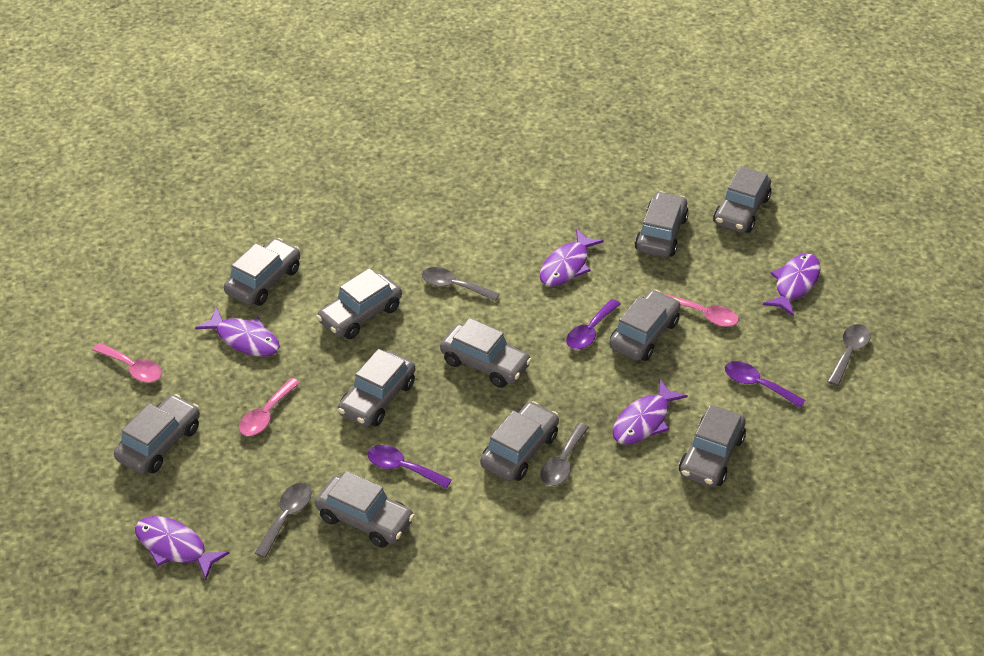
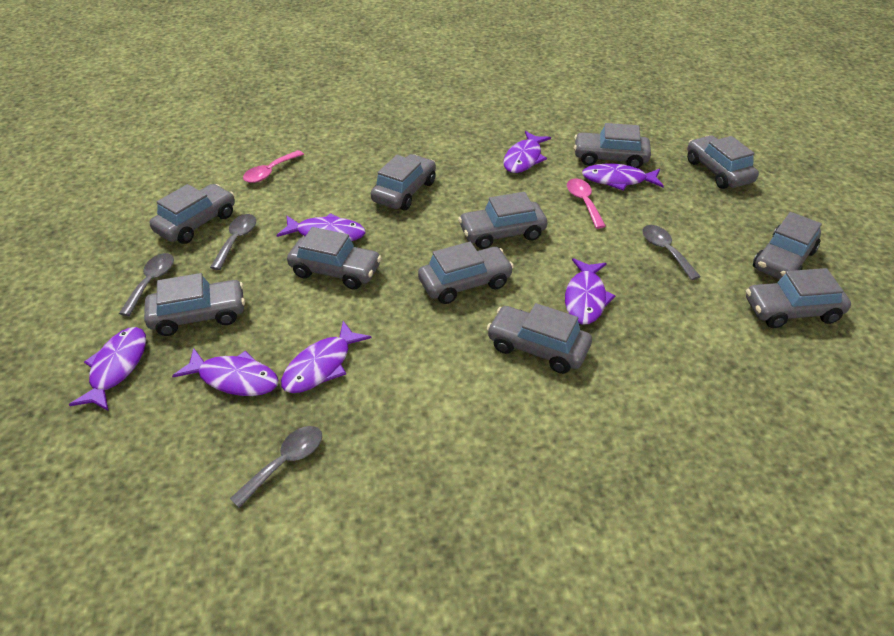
pink spoon: 3 -> 2
purple fish: 5 -> 7
purple spoon: 3 -> 0

